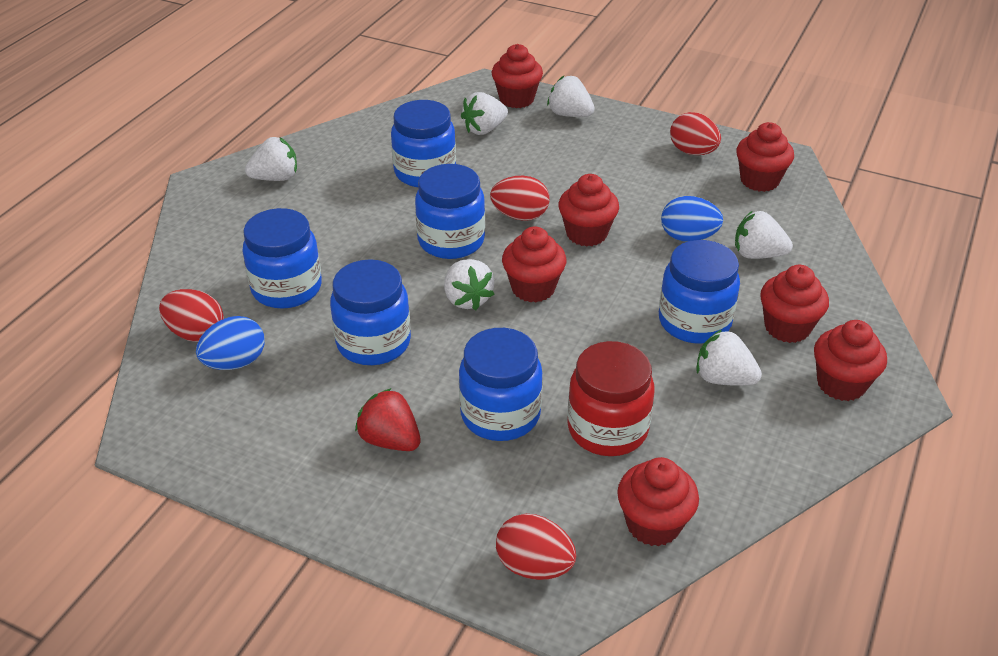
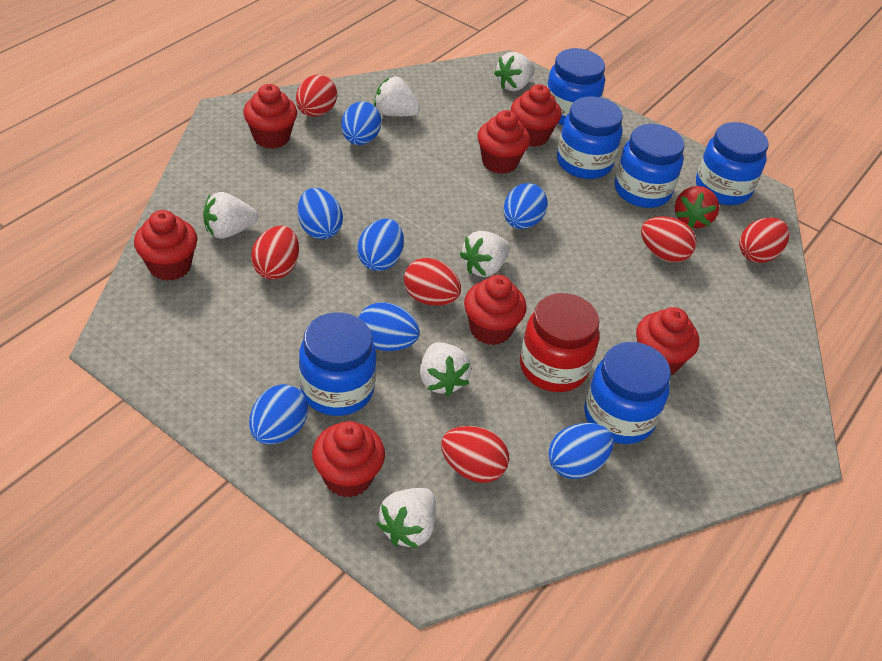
blue egg: 2 -> 7
red egg: 4 -> 6

